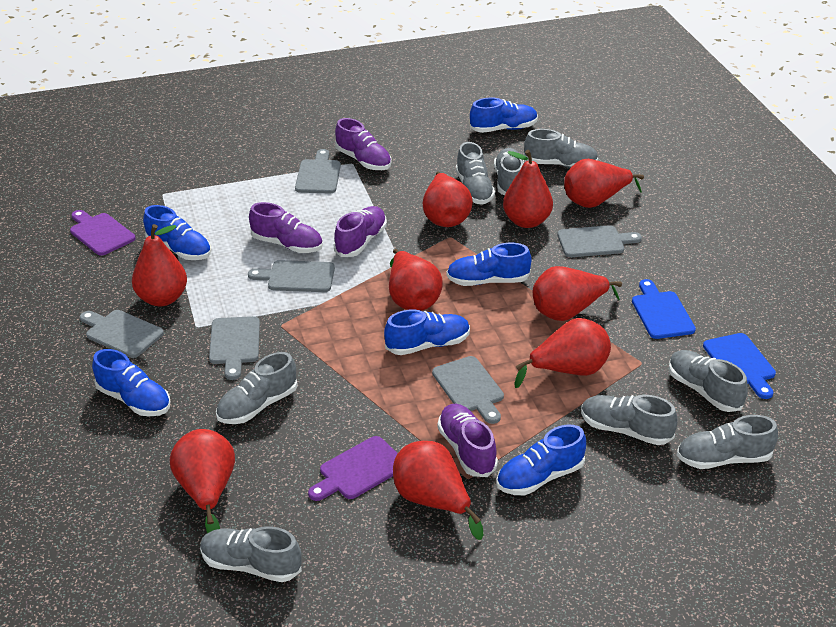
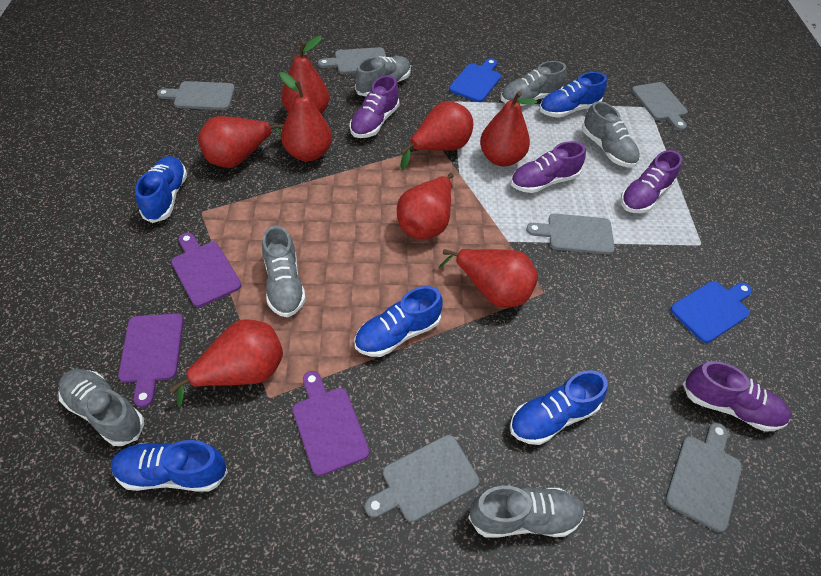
blue shoe: 6 -> 5
grey shoe: 8 -> 6
purple cutting board: 2 -> 3
red pear: 9 -> 8

